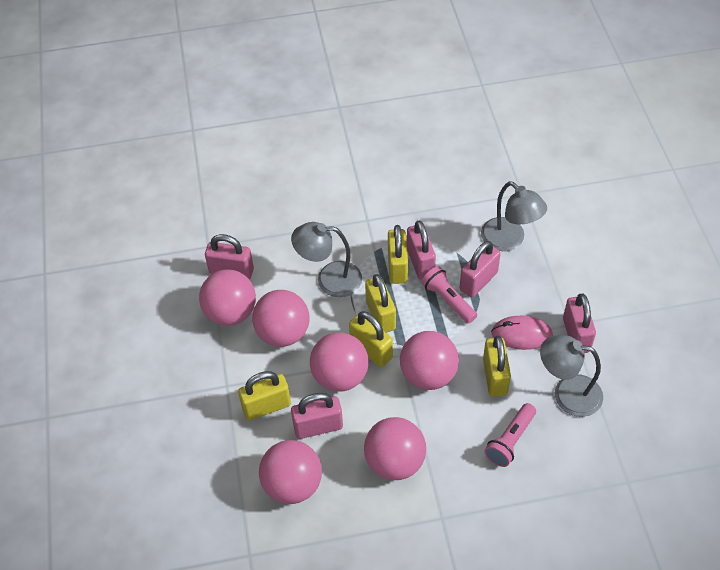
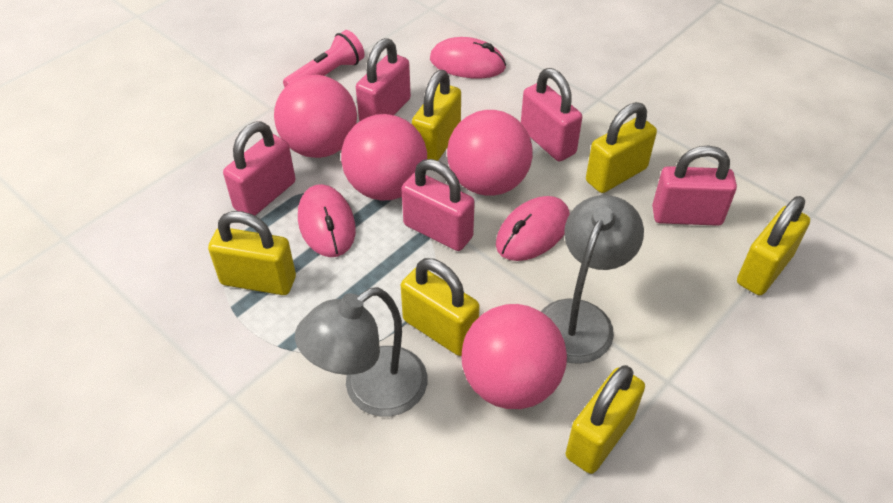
grey lamp: 3 -> 2
pink ball: 6 -> 4
pink flashlight: 2 -> 1
pink mouse: 1 -> 3
yellow padlock: 5 -> 6

